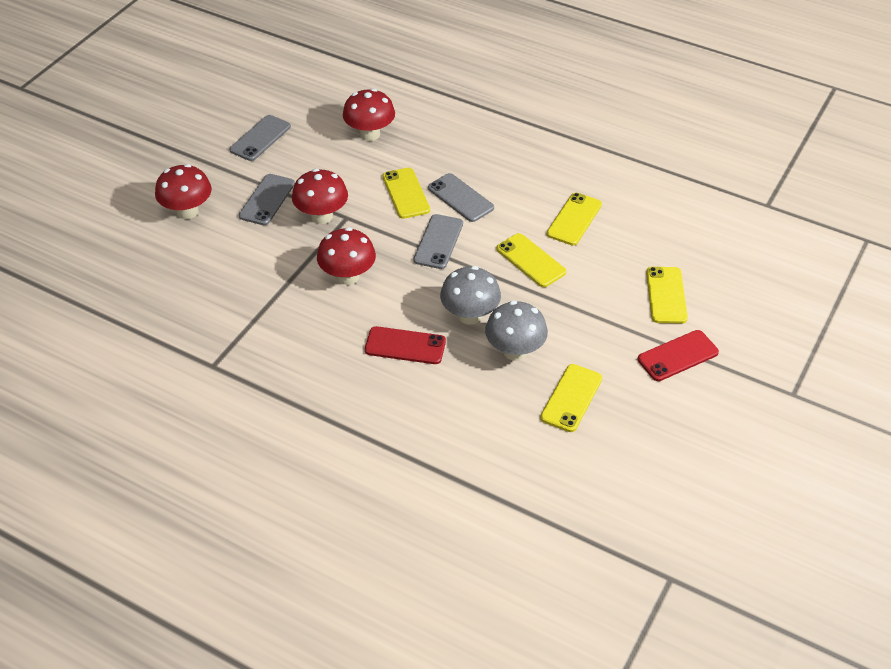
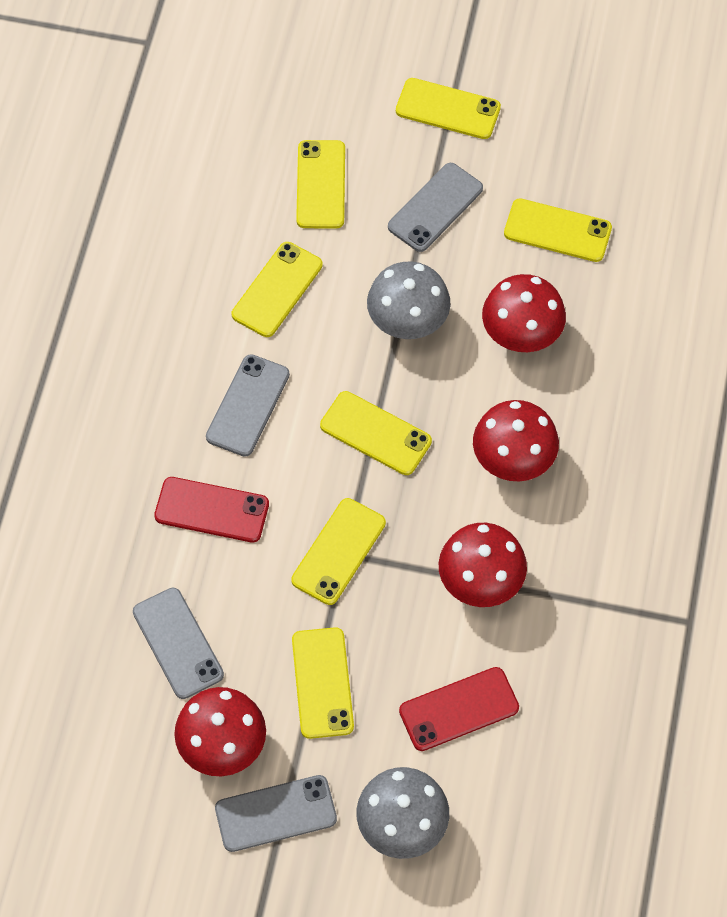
yellow phone: 5 -> 7

